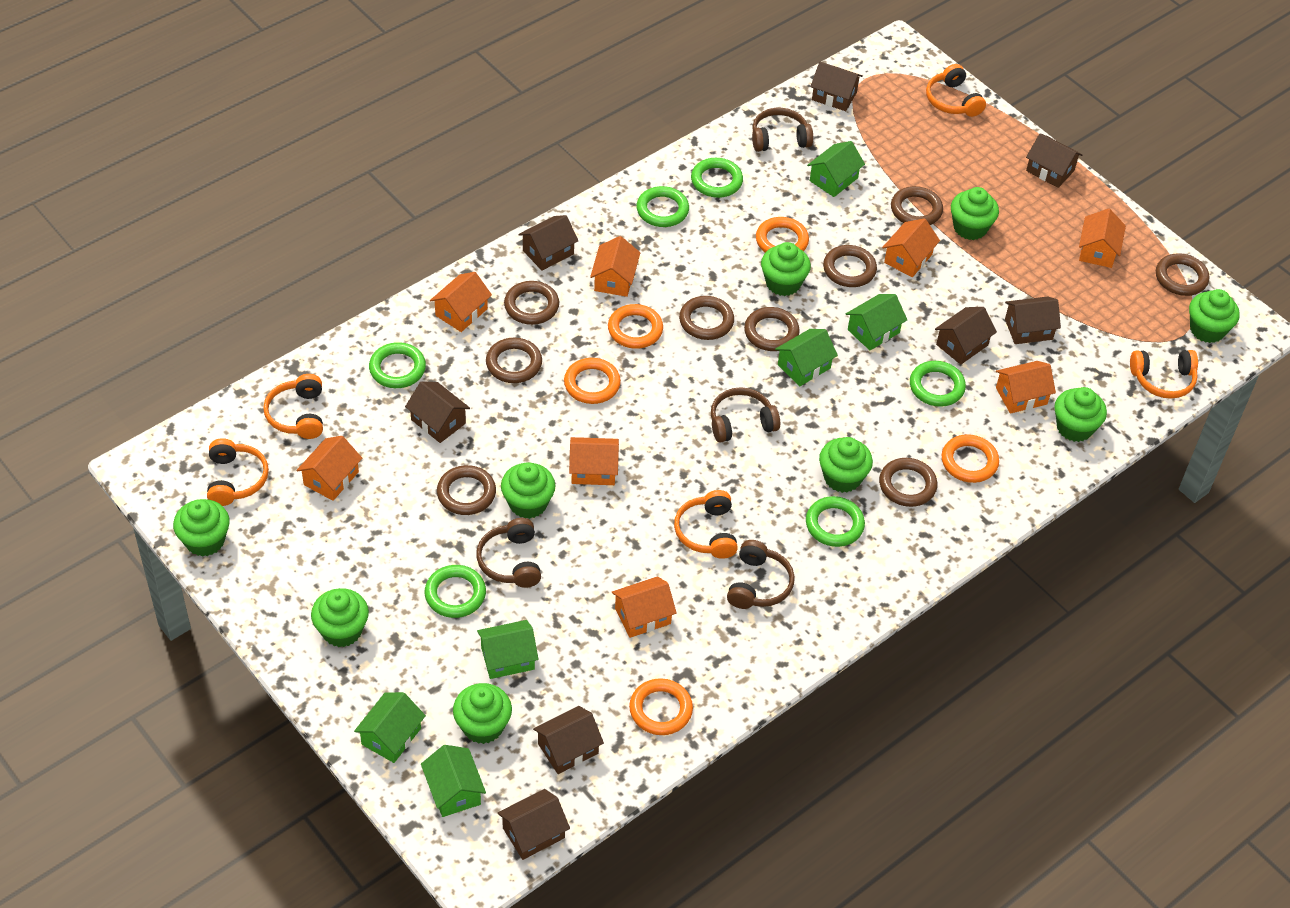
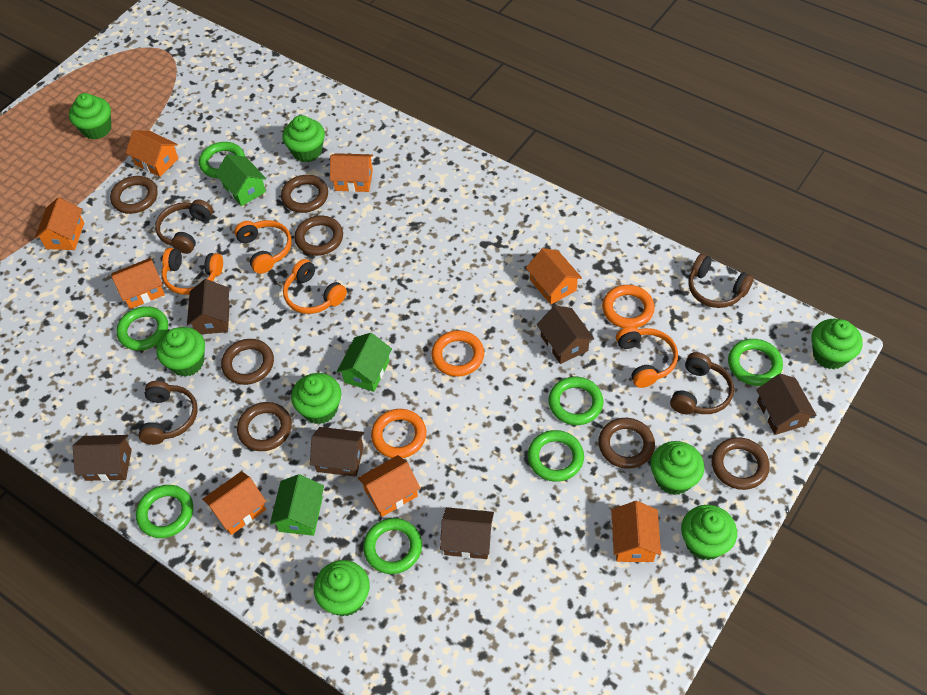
brown house: 8 -> 6
brown ring: 9 -> 7
green cupcake: 9 -> 8
green house: 6 -> 3
green ring: 6 -> 7
orange headphones: 5 -> 4
orange ring: 5 -> 3

